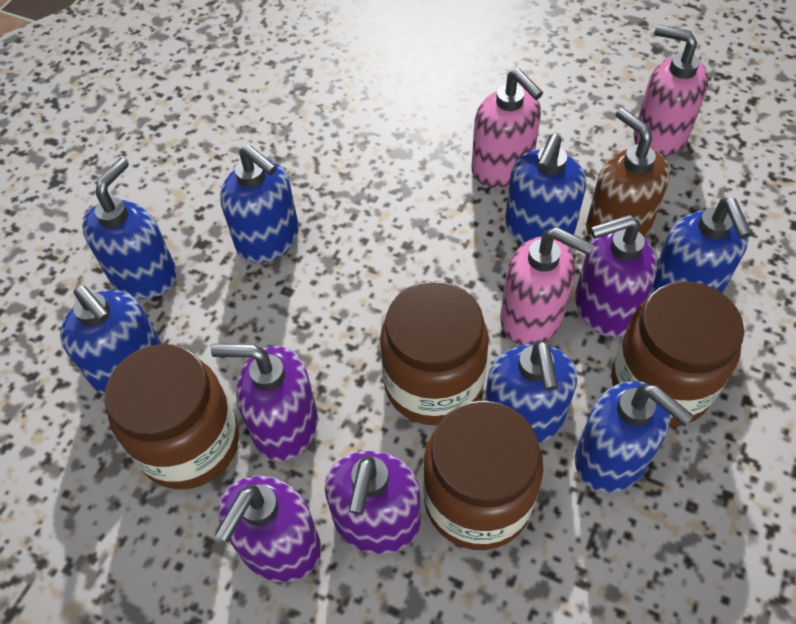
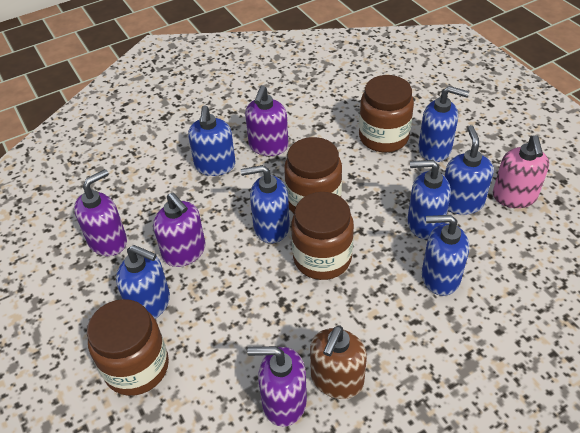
pink soap dispenser: 3 -> 1

